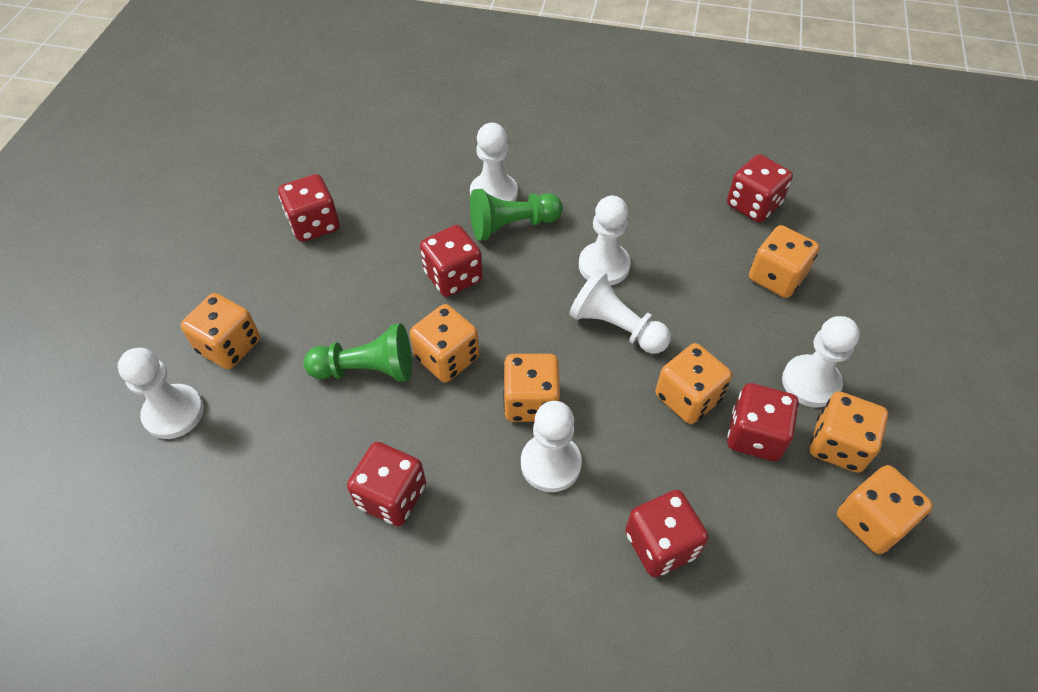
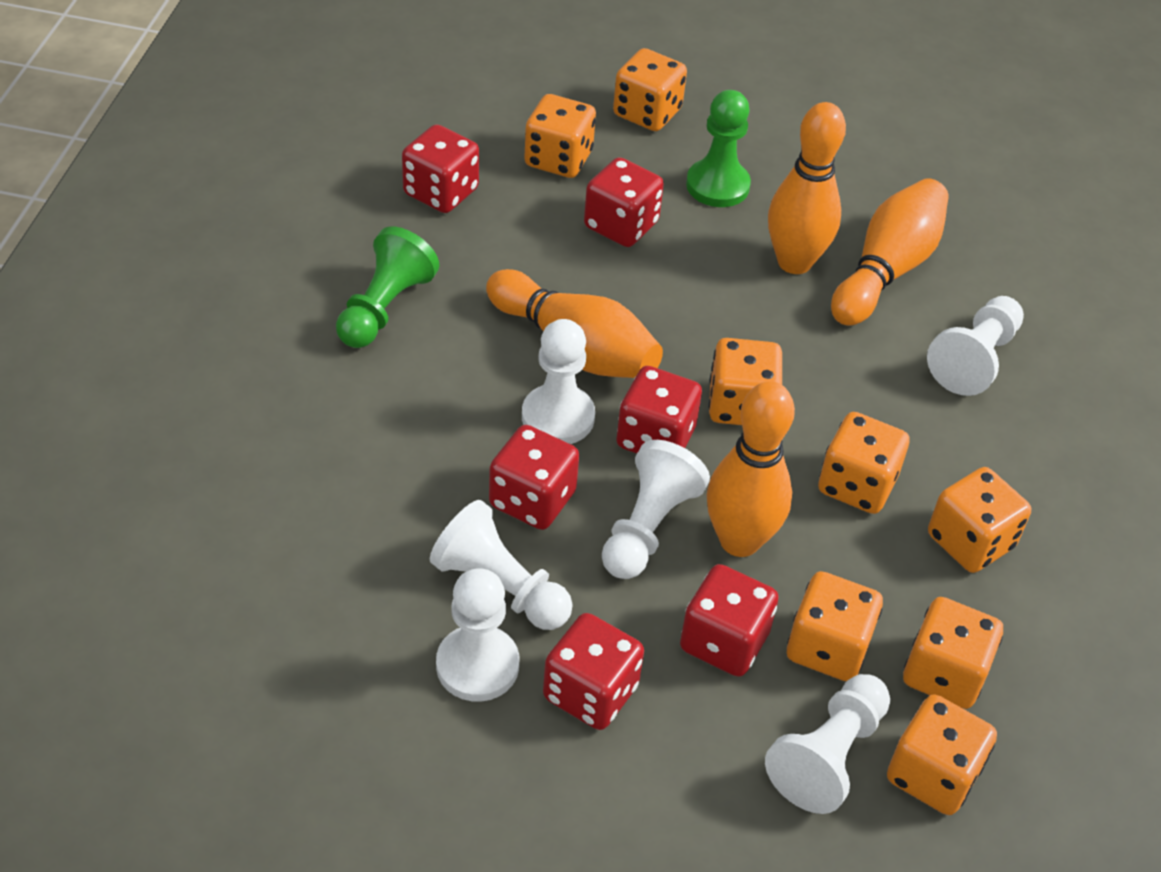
orange bowling pin: 0 -> 4
orange dice: 7 -> 8

